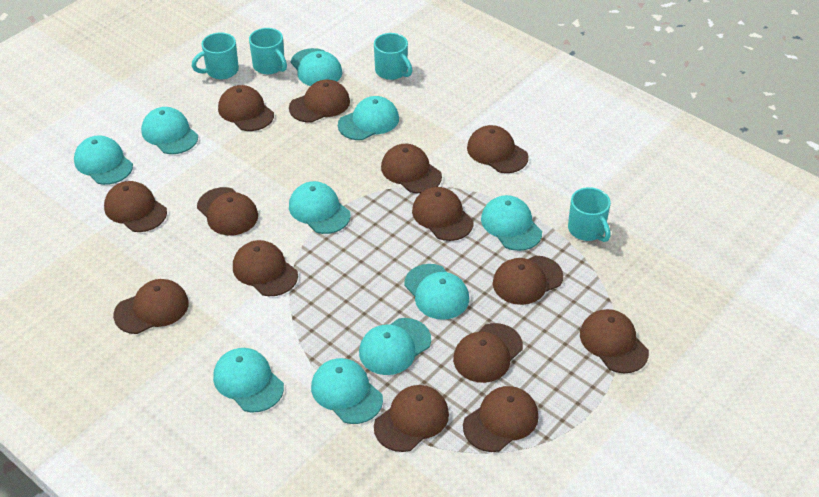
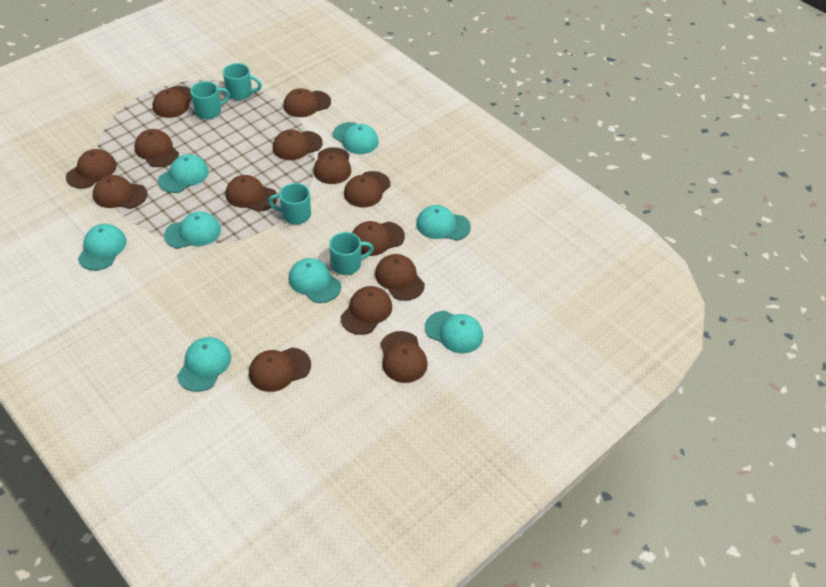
turquoise cap: 10 -> 8

